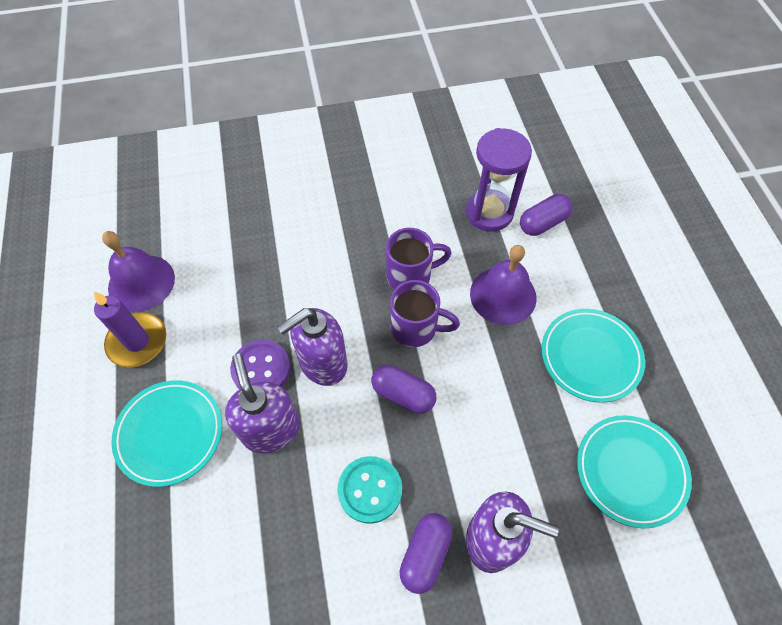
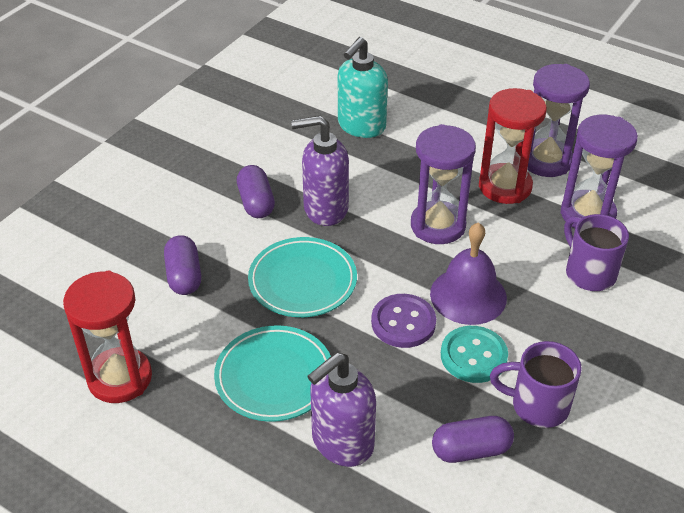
purple bell: 2 -> 1
purple candle: 1 -> 0
purple hourglass: 1 -> 3
purple soap dispenser: 3 -> 2
red hourglass: 0 -> 2
turquoise plate: 3 -> 2
turquoise soap dispenser: 0 -> 1

